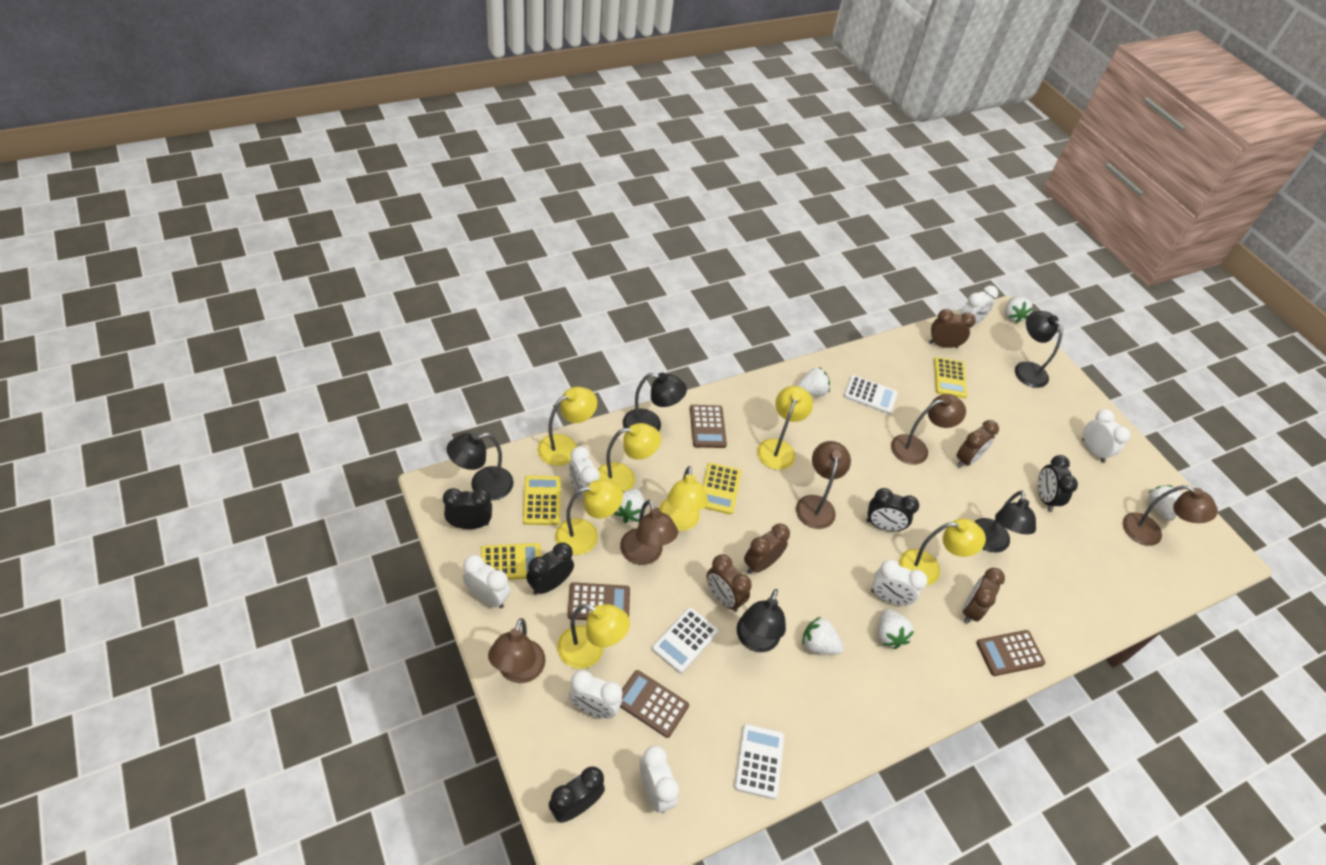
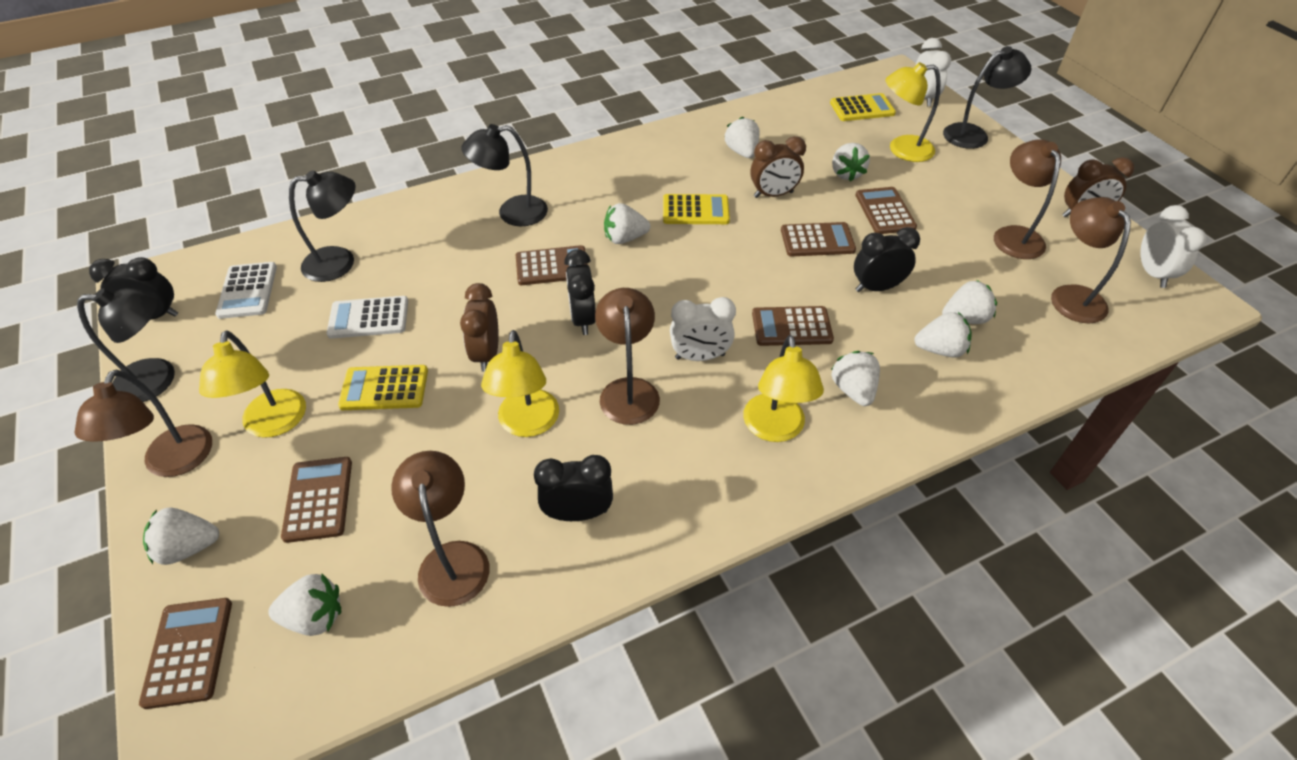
black clock: 5 -> 4
black lamp: 5 -> 4
brown calculator: 4 -> 6
brown clock: 5 -> 3
white calculator: 3 -> 2
white clock: 7 -> 3
white strawberry: 6 -> 8
yellow calculator: 4 -> 3
yellow lamp: 7 -> 4

